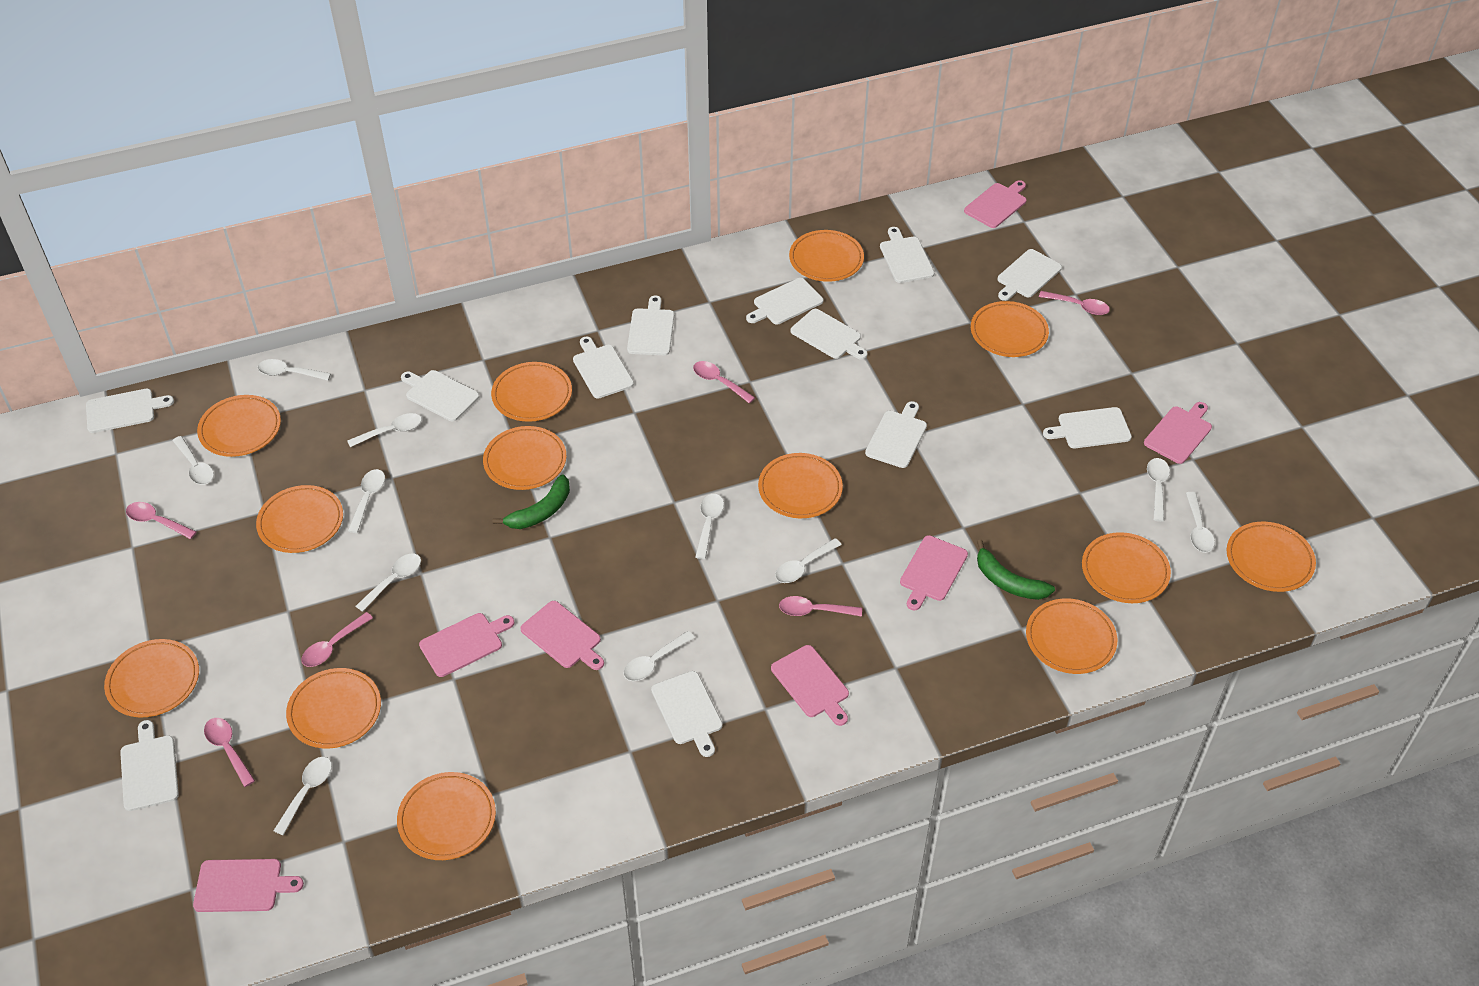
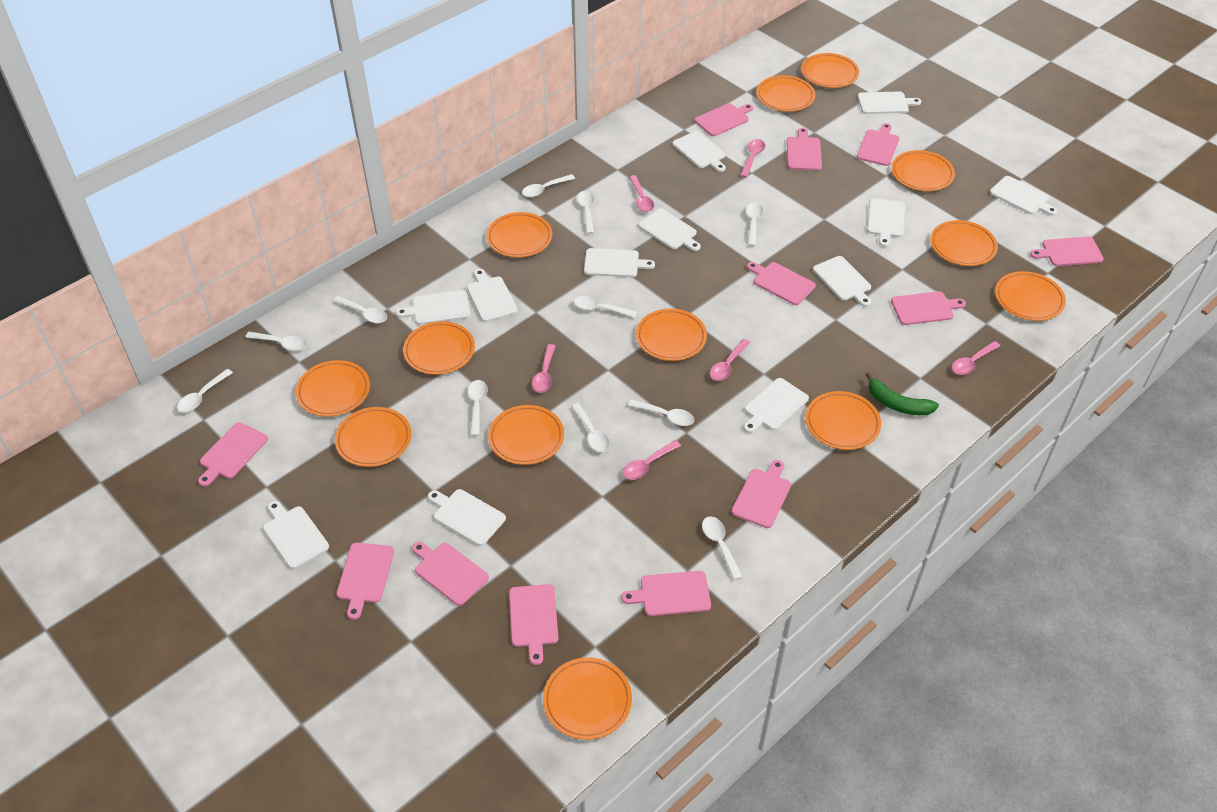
green banana: 2 -> 1
pink cutting board: 7 -> 12

